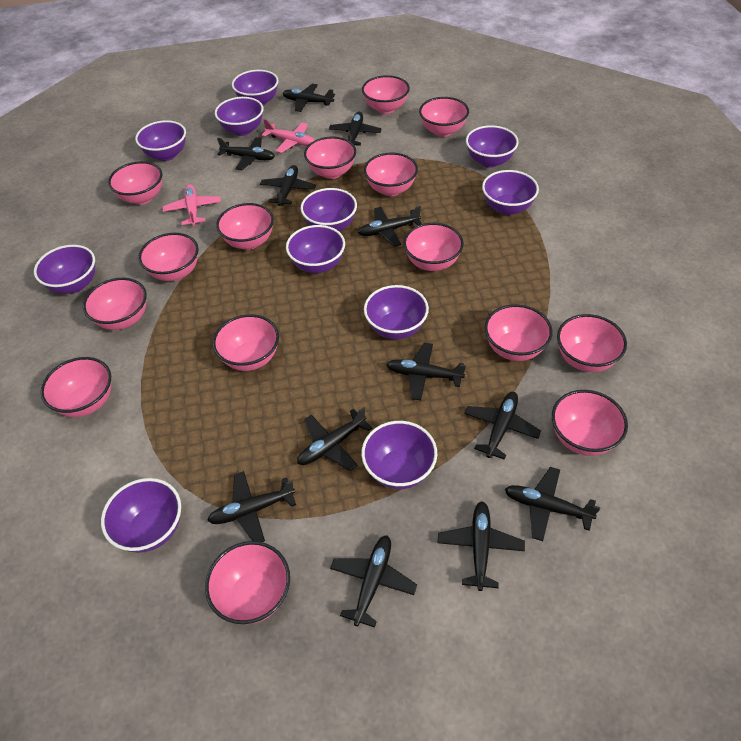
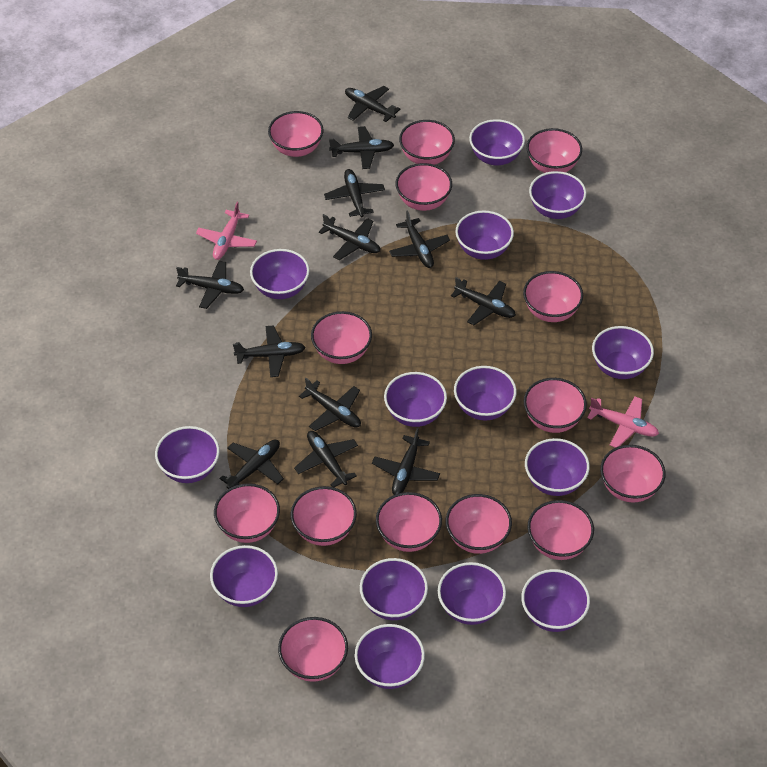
pink bowl: 15 -> 14
purple bowl: 11 -> 14

